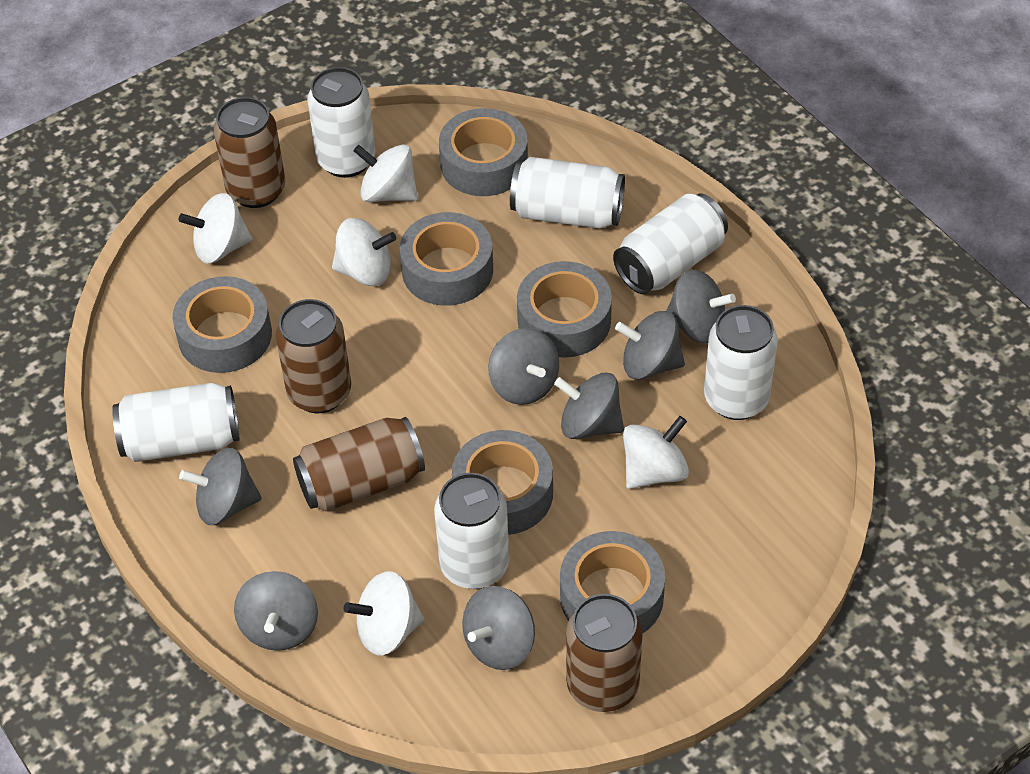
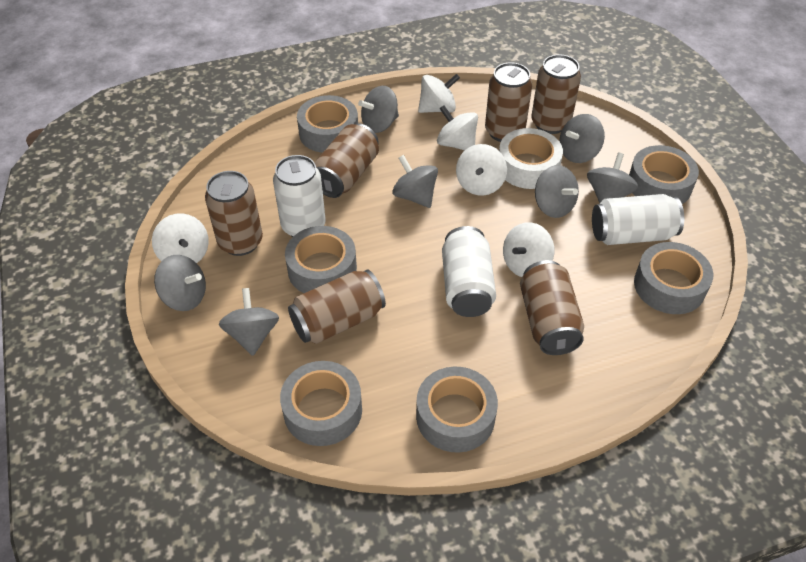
brown can: 4 -> 6
white can: 6 -> 3
white tape: 0 -> 1

